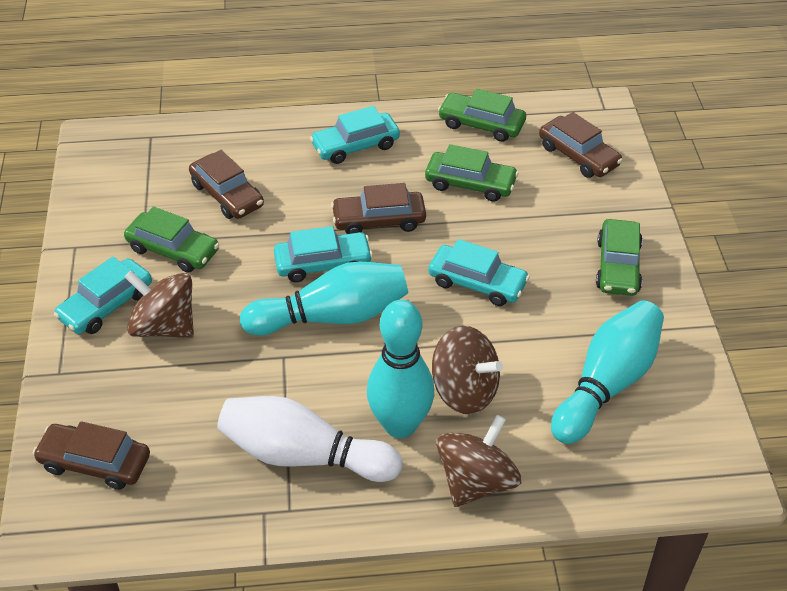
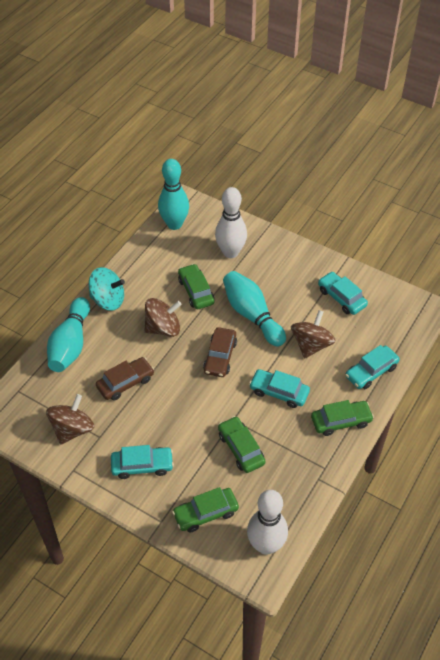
brown car: 4 -> 2
turquoise spinning top: 0 -> 1
white bowling pin: 1 -> 2

